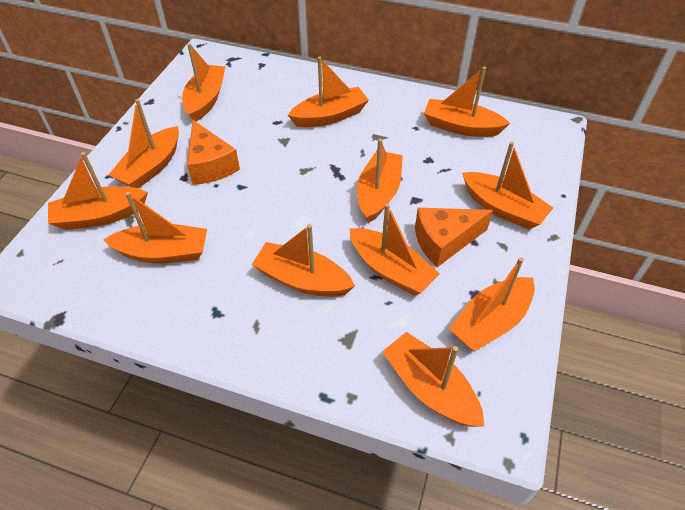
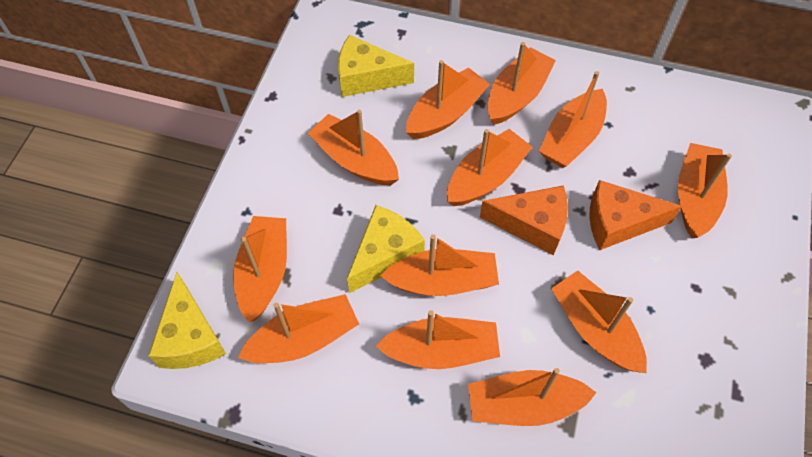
yellow cheese: 0 -> 3

